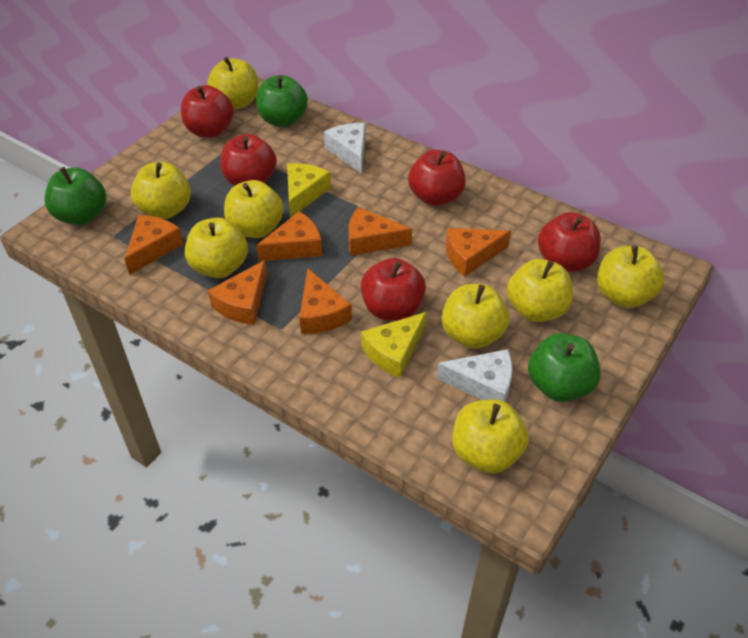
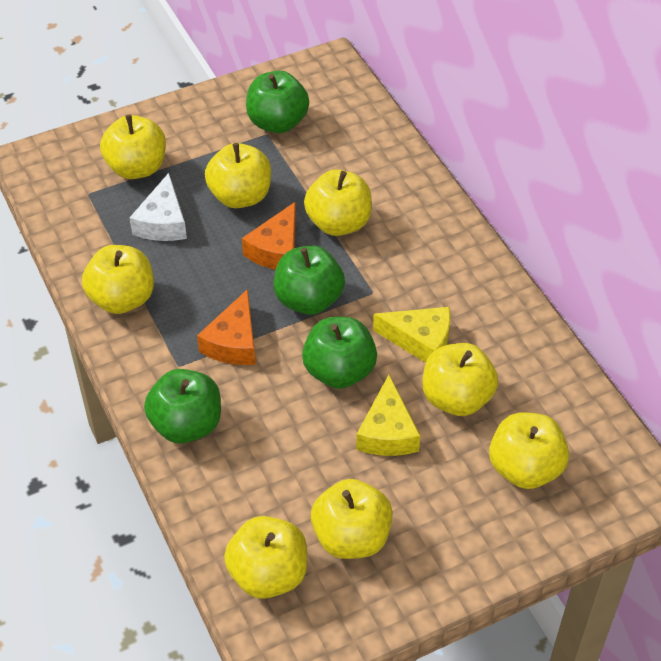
green apple: 3 -> 4
orange cheese: 6 -> 2
red apple: 5 -> 0
white cheese: 2 -> 1

